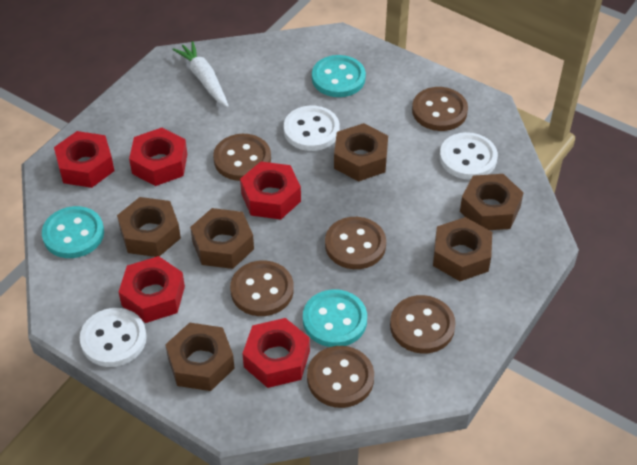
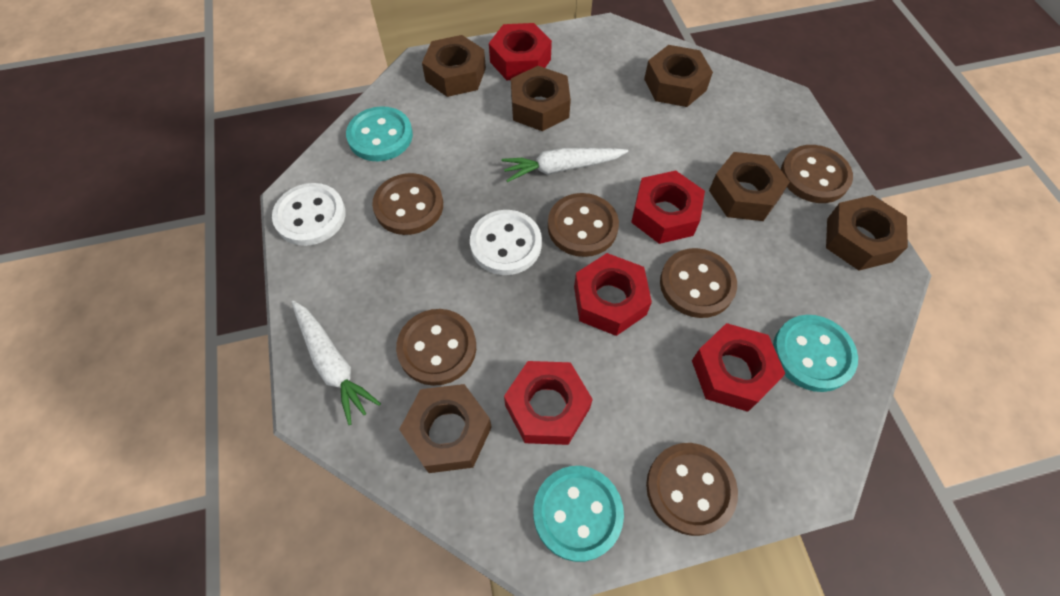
white button: 3 -> 2
white carrot: 1 -> 2

